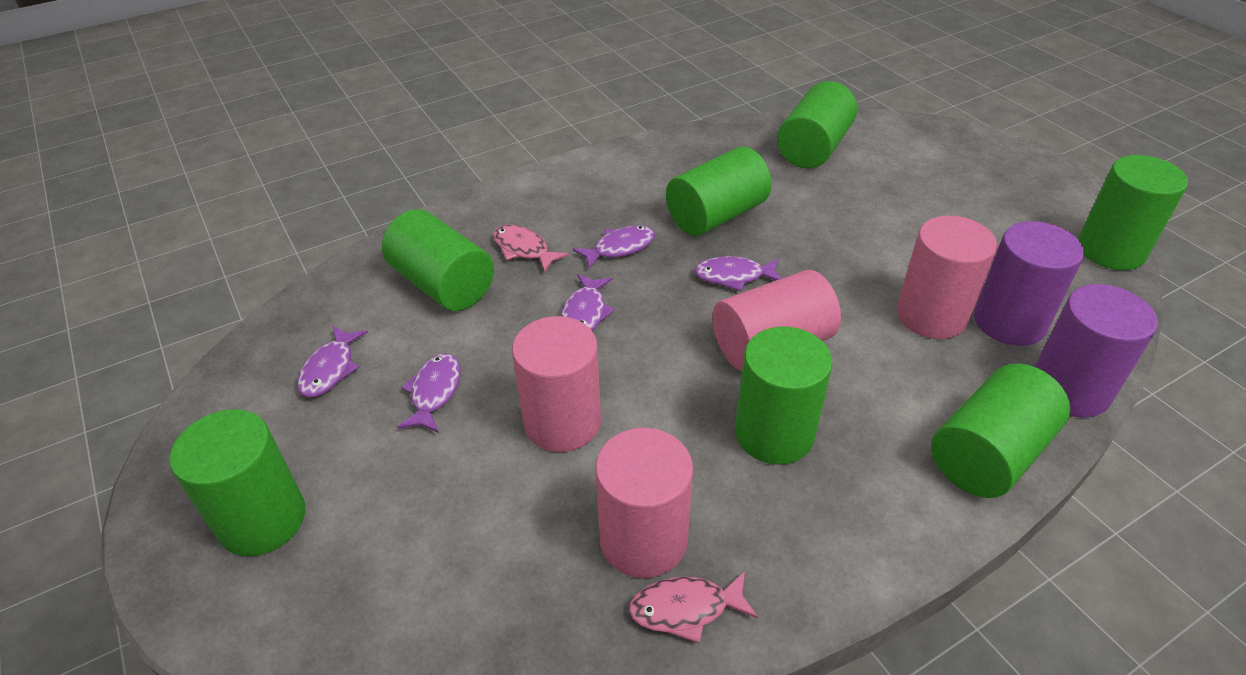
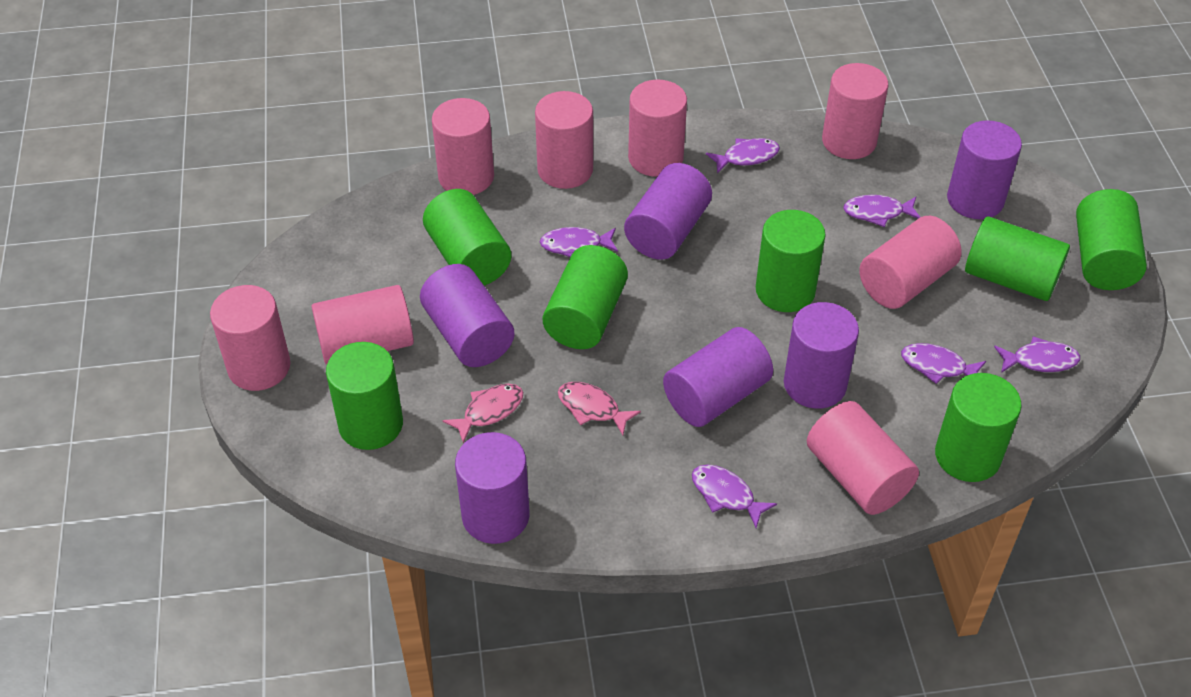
pink cylinder: 4 -> 8
purple cylinder: 2 -> 6
purple fish: 5 -> 6

